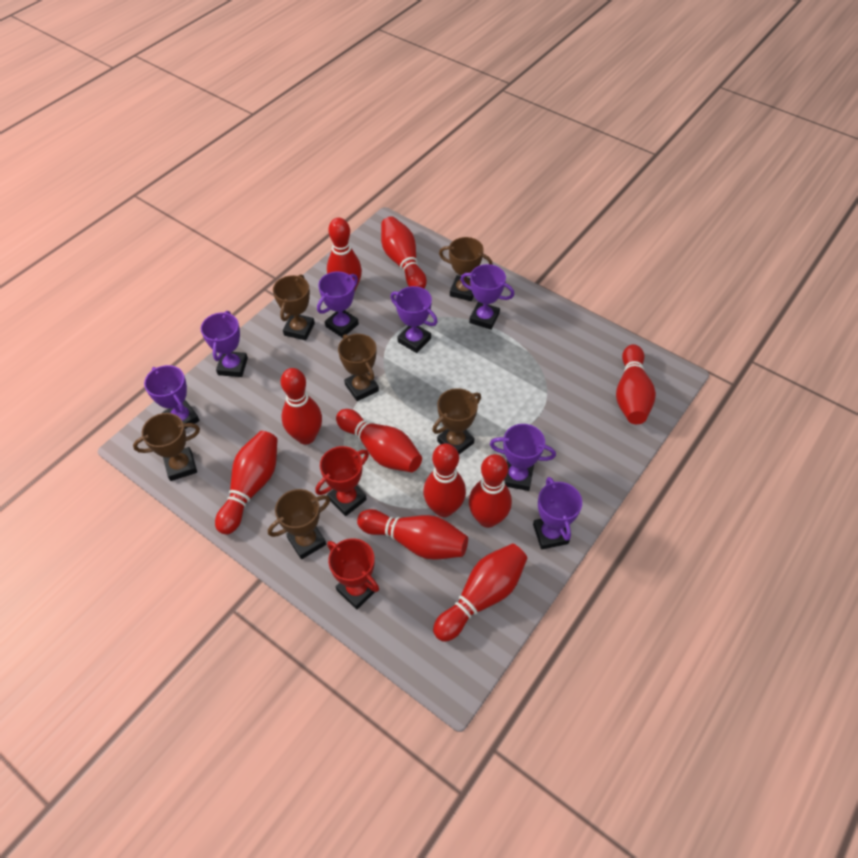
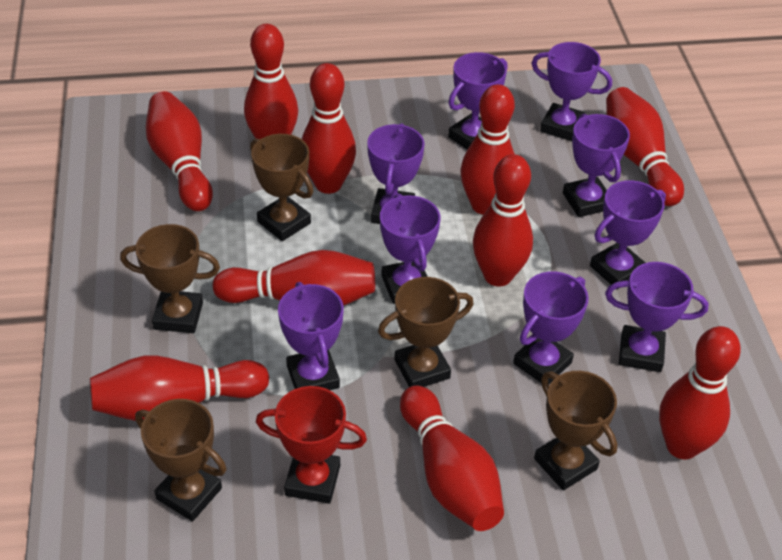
brown trophy: 6 -> 5
purple trophy: 7 -> 9
red trophy: 2 -> 1

